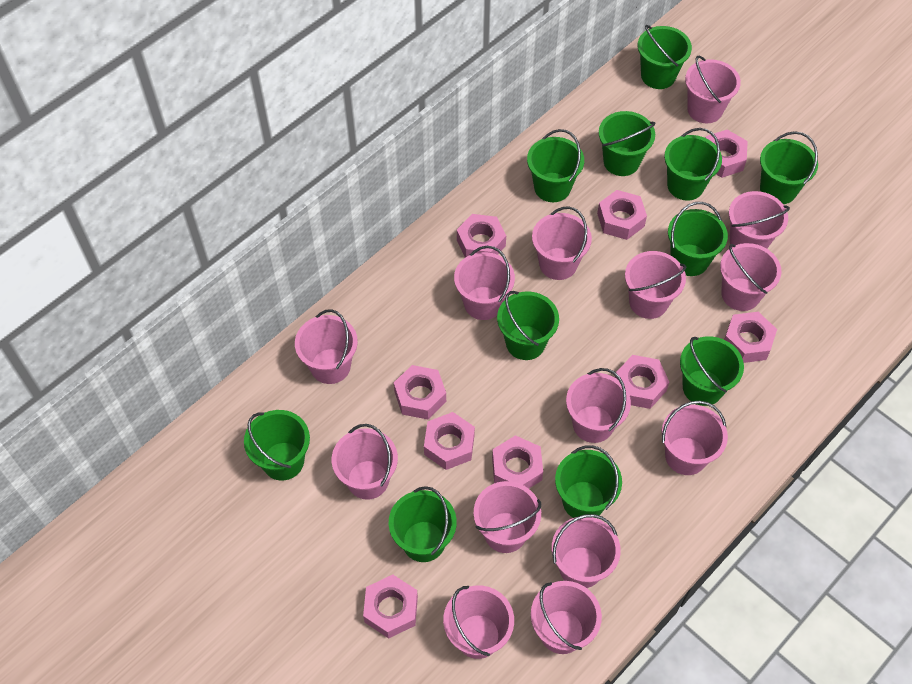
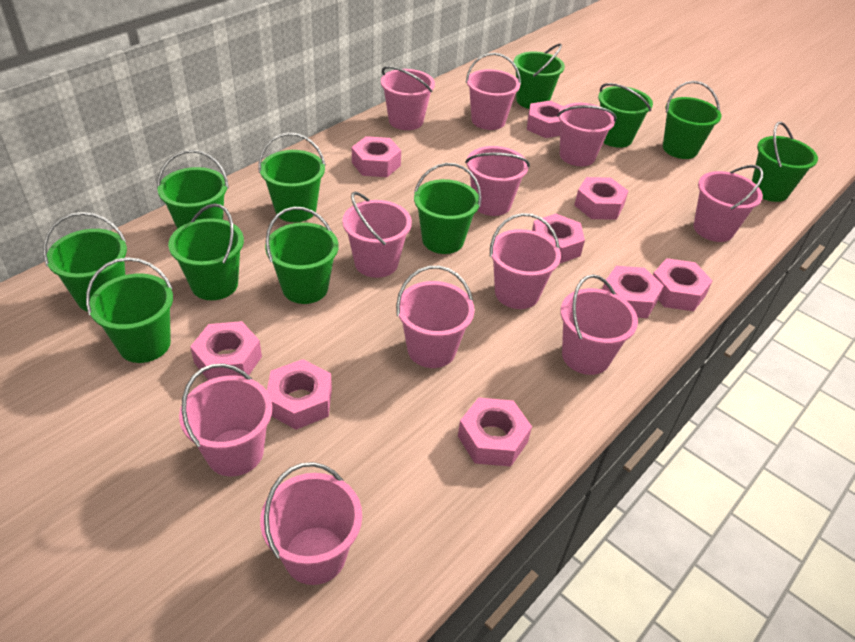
pink bucket: 14 -> 11

